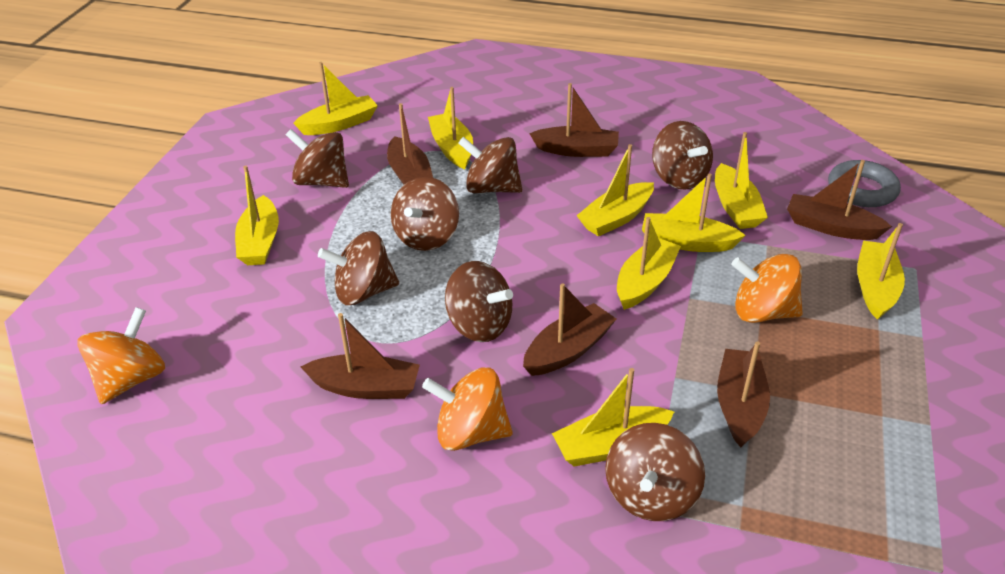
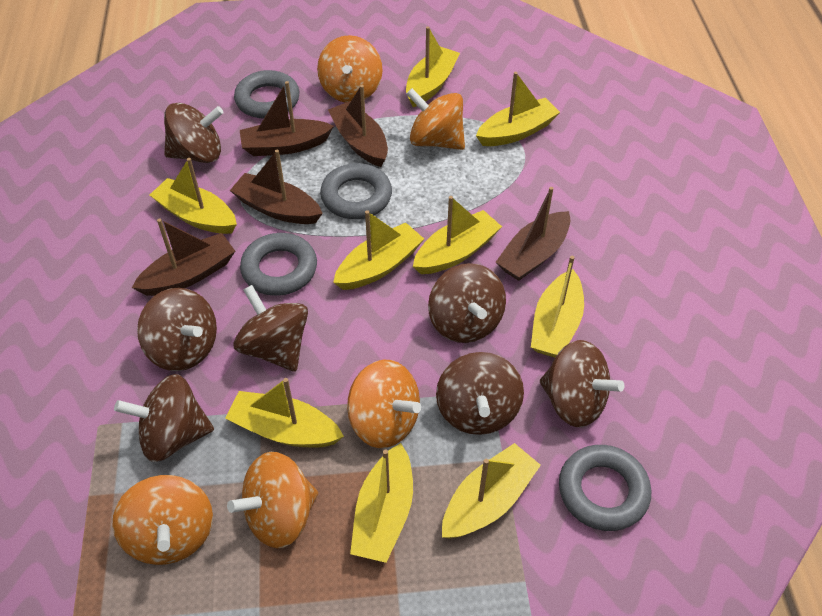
brown boat: 6 -> 5
grey ring: 1 -> 4
orange spinning top: 3 -> 5

